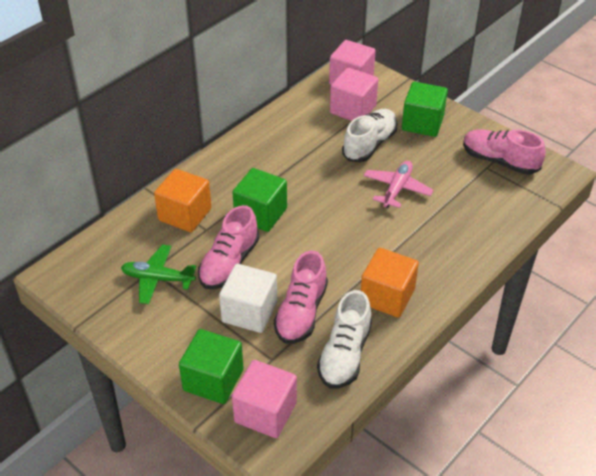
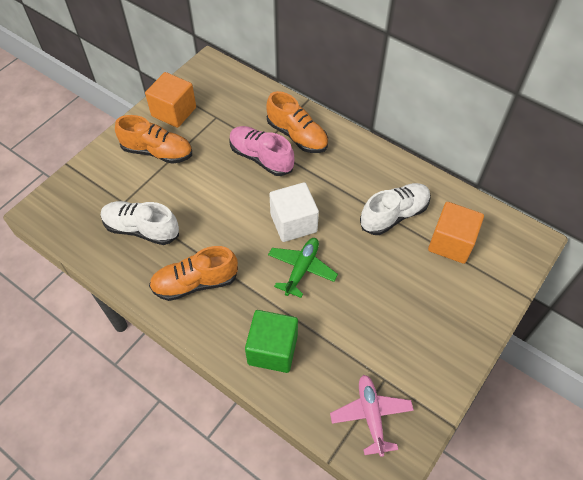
green cube: 3 -> 1
orange shoe: 0 -> 3
pink cube: 3 -> 0
pink shoe: 3 -> 1

